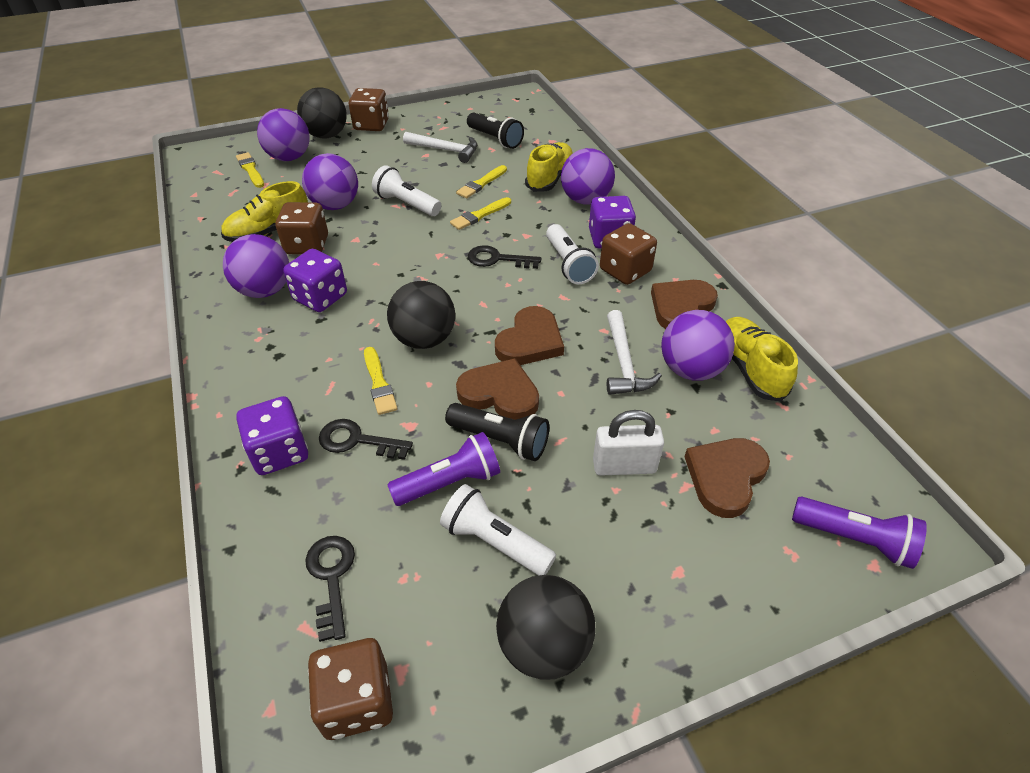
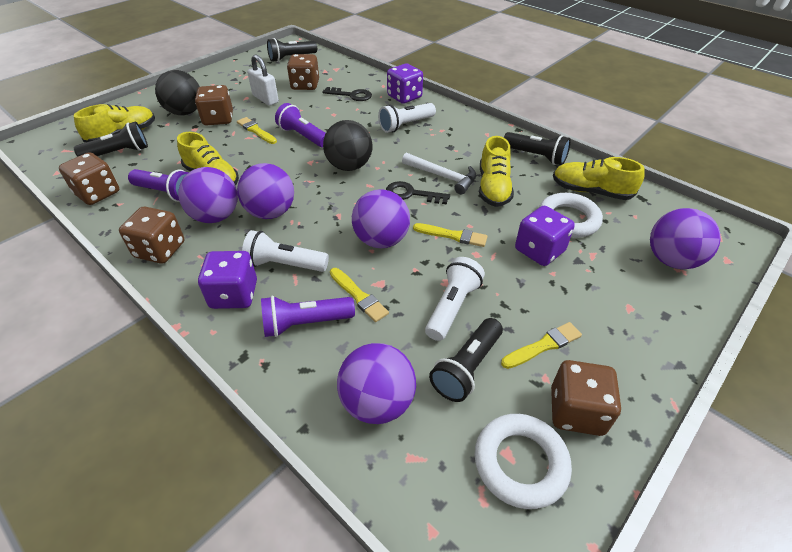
black ball: 3 -> 2
black flashlight: 2 -> 4
black key: 3 -> 2
brown dice: 4 -> 5
brown heart: 4 -> 0
purple flashlight: 2 -> 3
white hammer: 2 -> 1
white ring: 0 -> 2
yellow shoe: 3 -> 4

